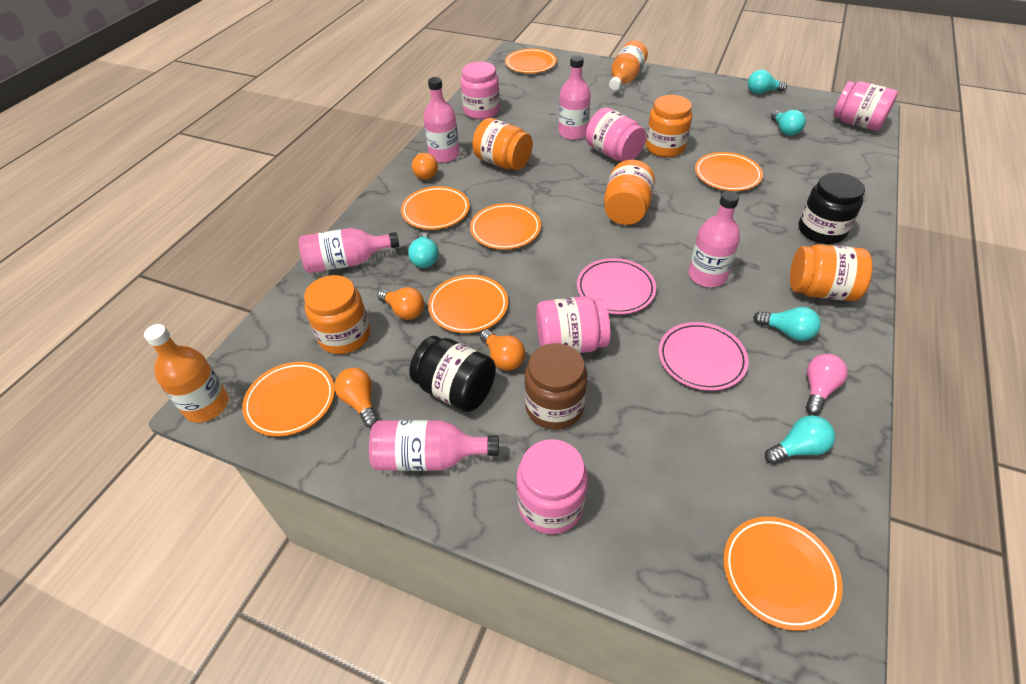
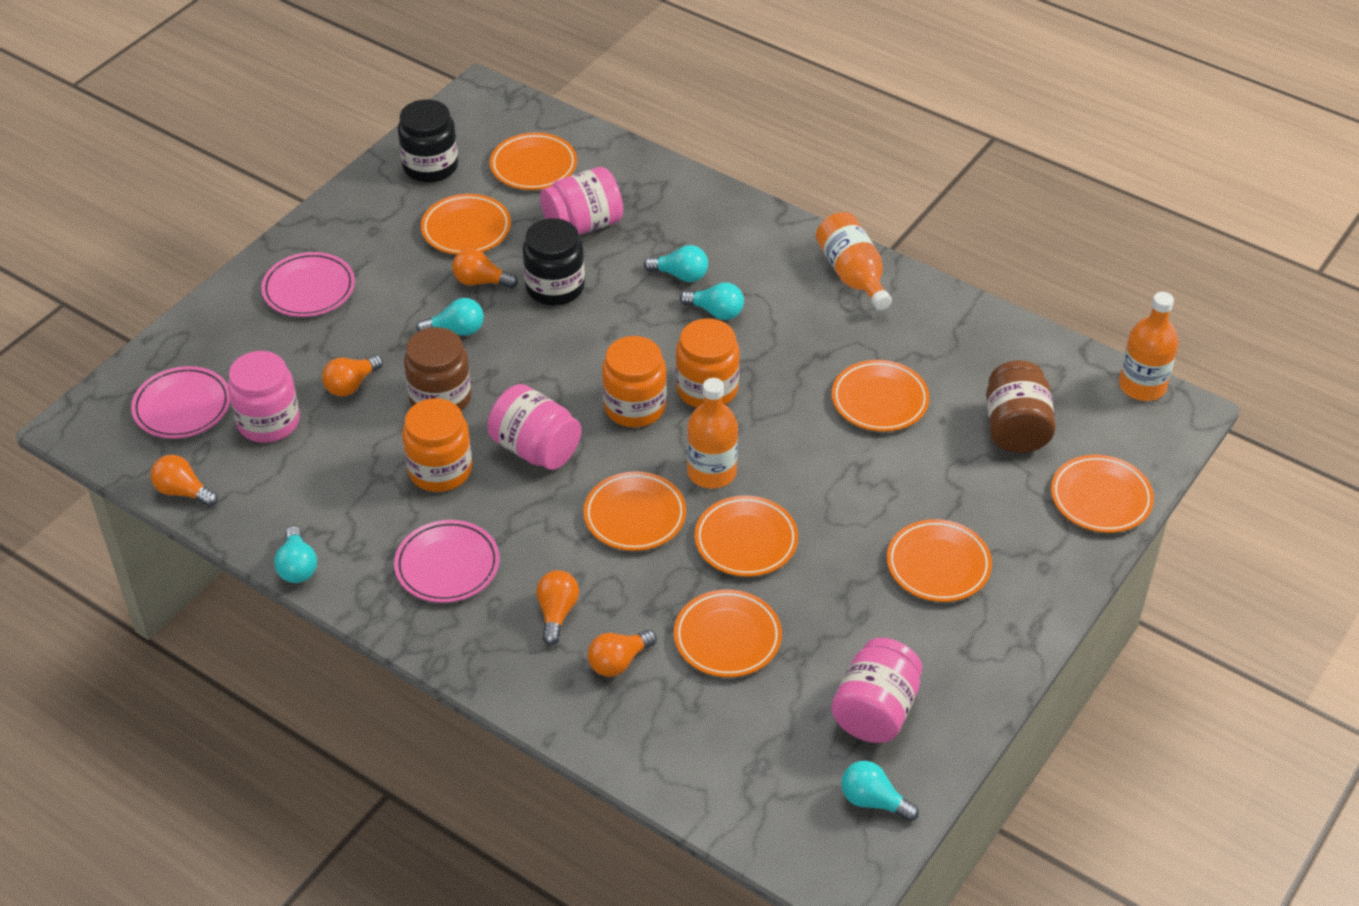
brown jar: 1 -> 2
orange bottle: 2 -> 3
orange jar: 5 -> 3
orange light bulb: 4 -> 5
orange plate: 7 -> 8
pink bottle: 5 -> 0
pink jar: 5 -> 4
pink light bulb: 1 -> 0
pink plate: 2 -> 3

